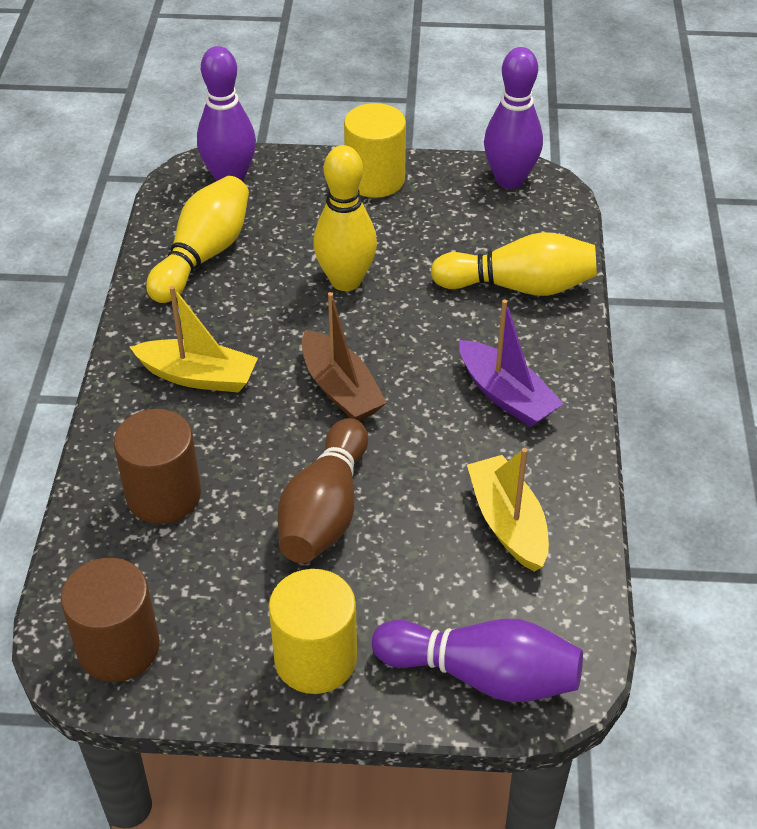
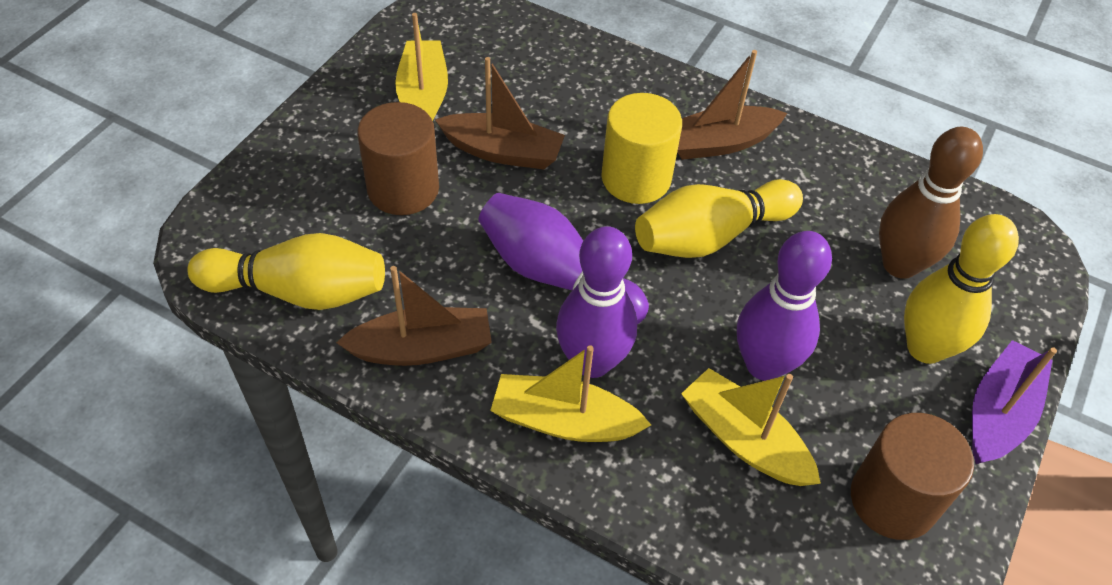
brown boat: 1 -> 3
yellow boat: 2 -> 3
yellow cylinder: 2 -> 1

